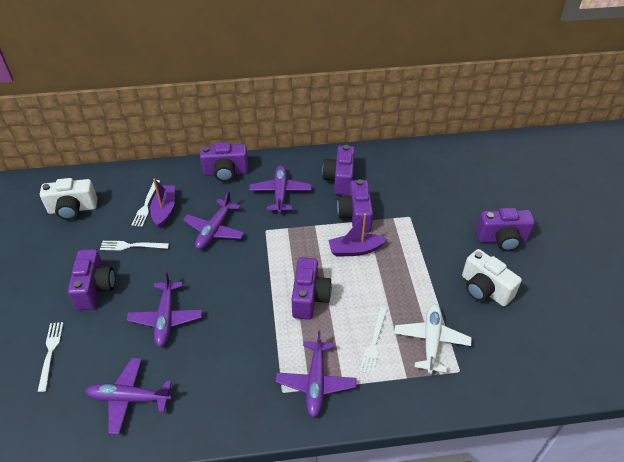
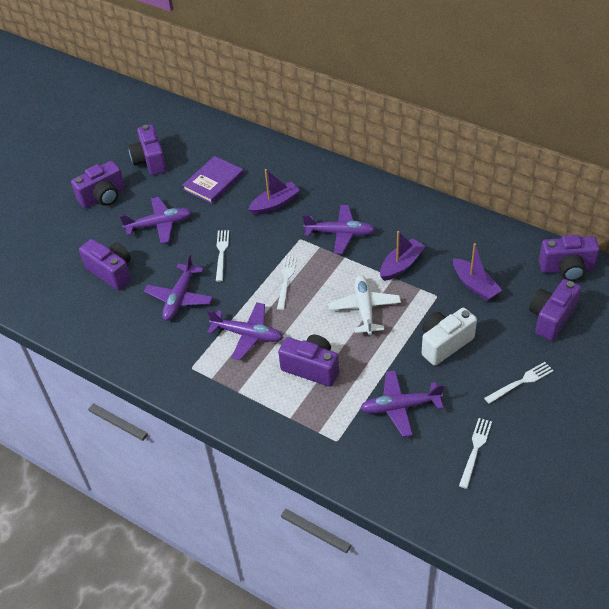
purple boat: 2 -> 3
purple book: 0 -> 1
white camera: 2 -> 1

